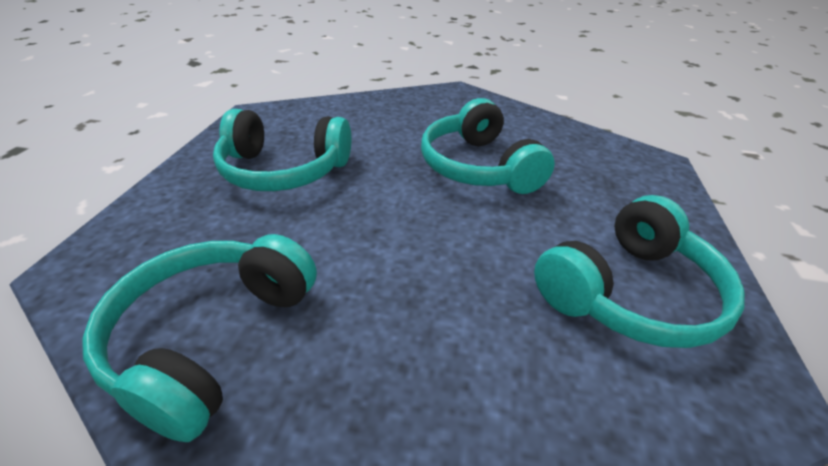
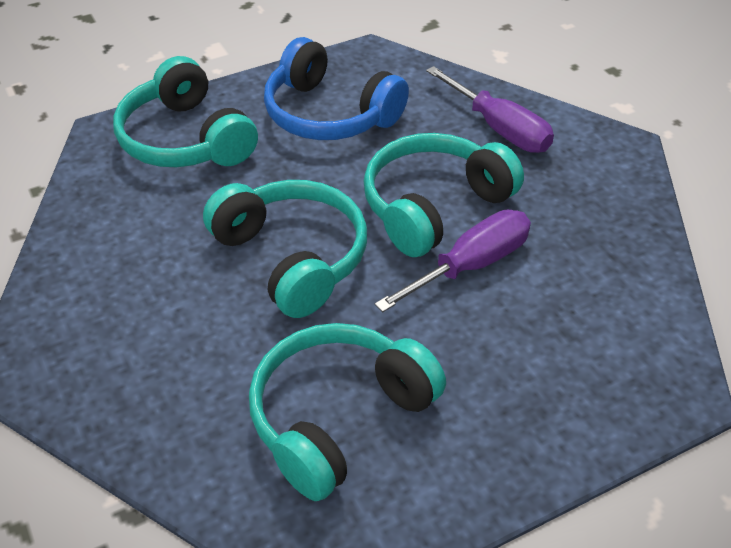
blue headphones: 0 -> 1
purple screwdriver: 0 -> 2

